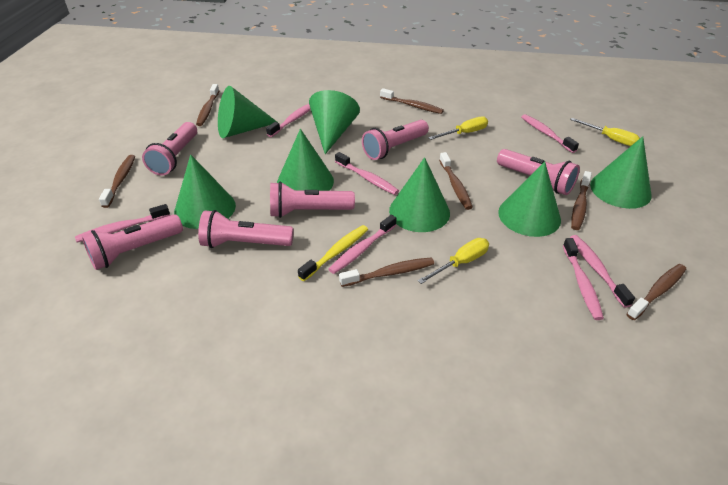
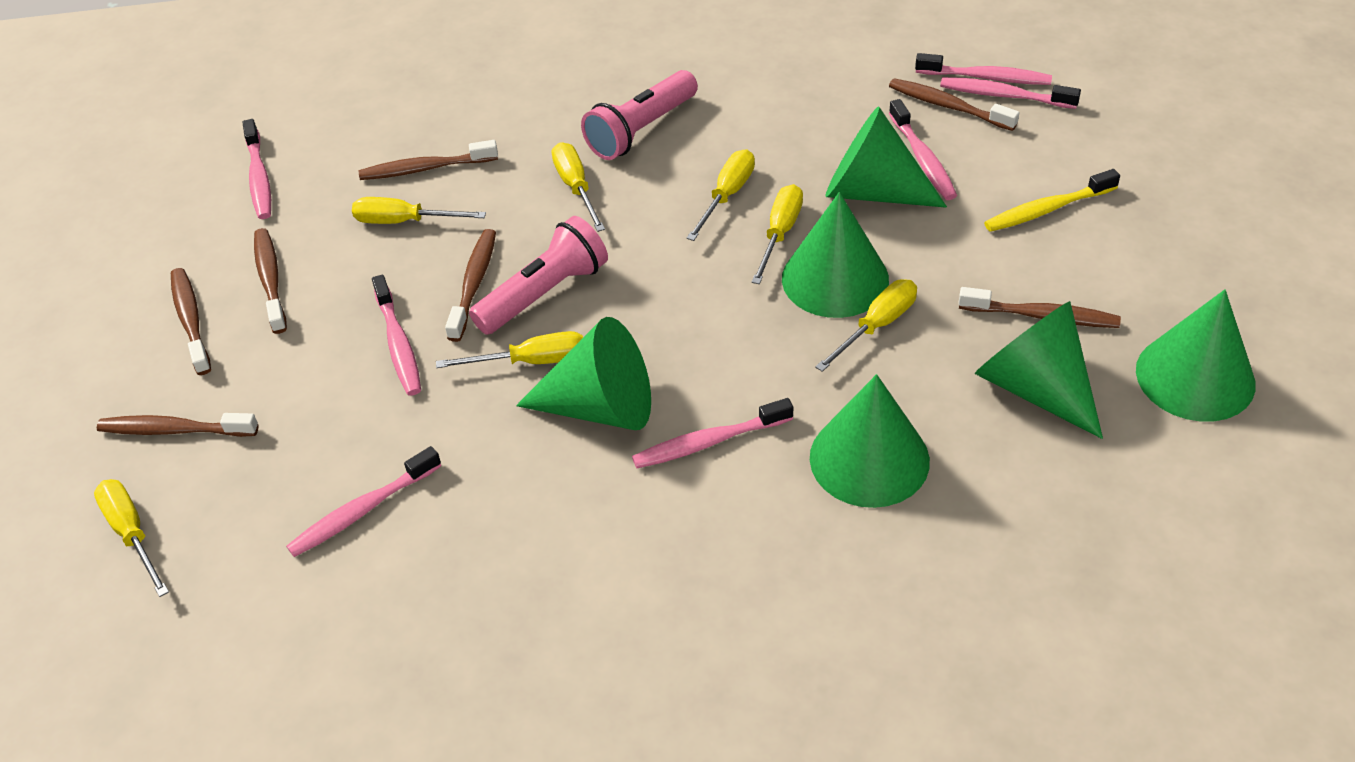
green cone: 7 -> 6
pink flashlight: 6 -> 2
yellow screwdriver: 3 -> 7

